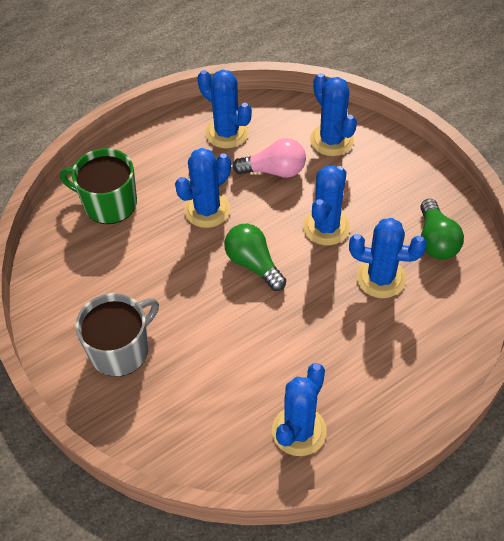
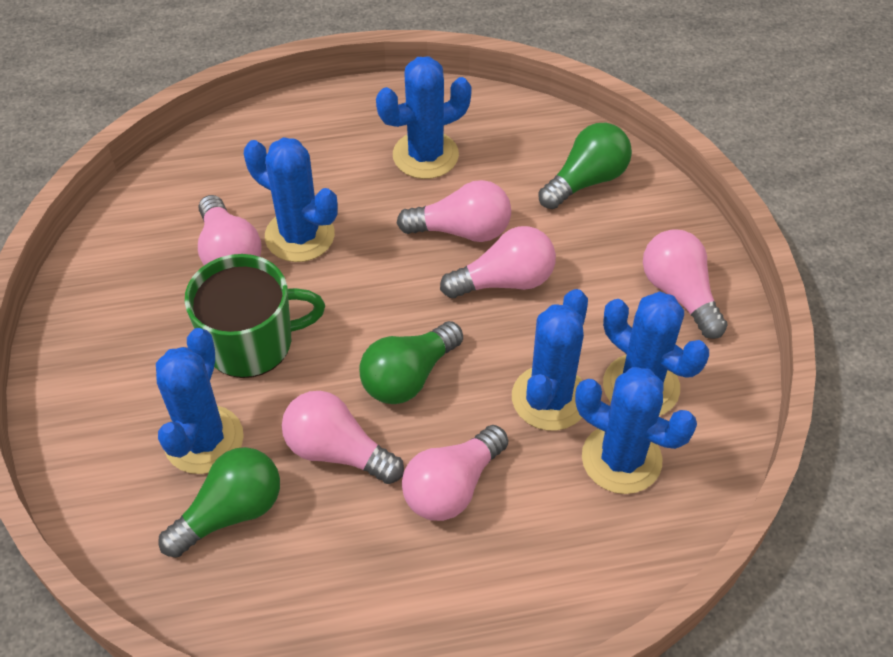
green light bulb: 2 -> 3
grey mug: 1 -> 0
pink light bulb: 1 -> 6

